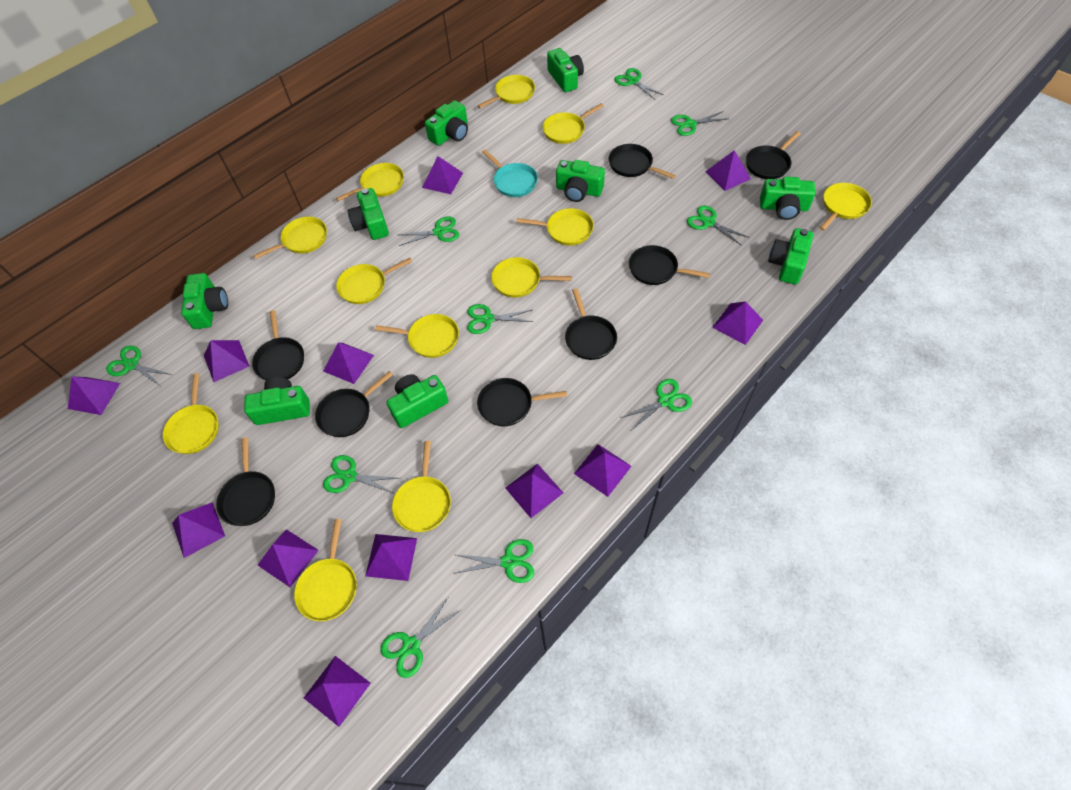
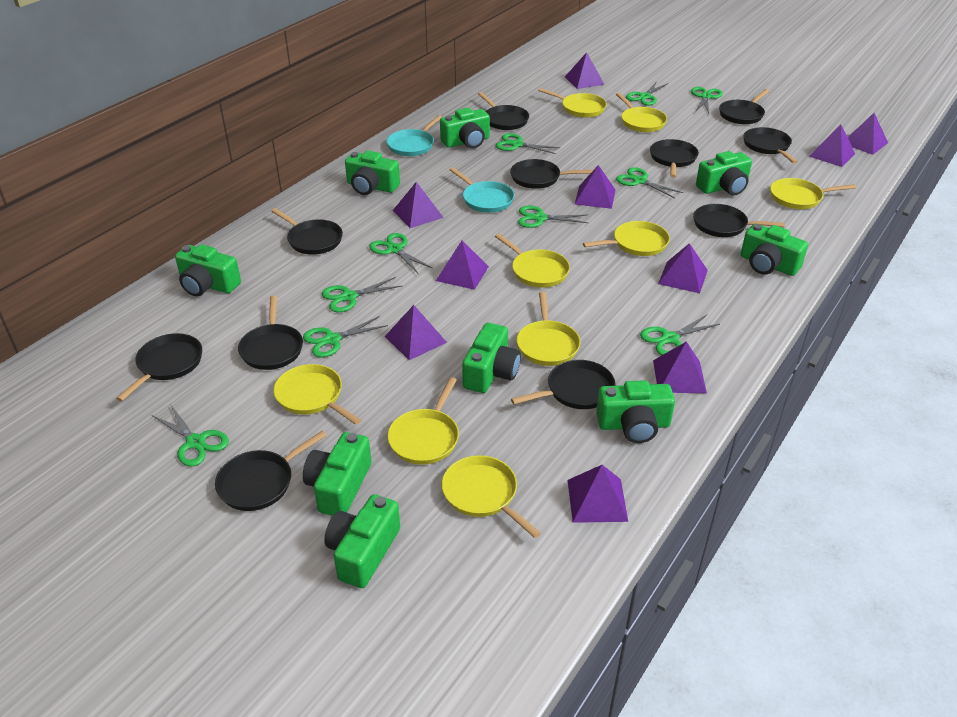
black pan: 8 -> 11
purple pyramid: 12 -> 10
turquoise pan: 1 -> 2
yellow pan: 12 -> 9

